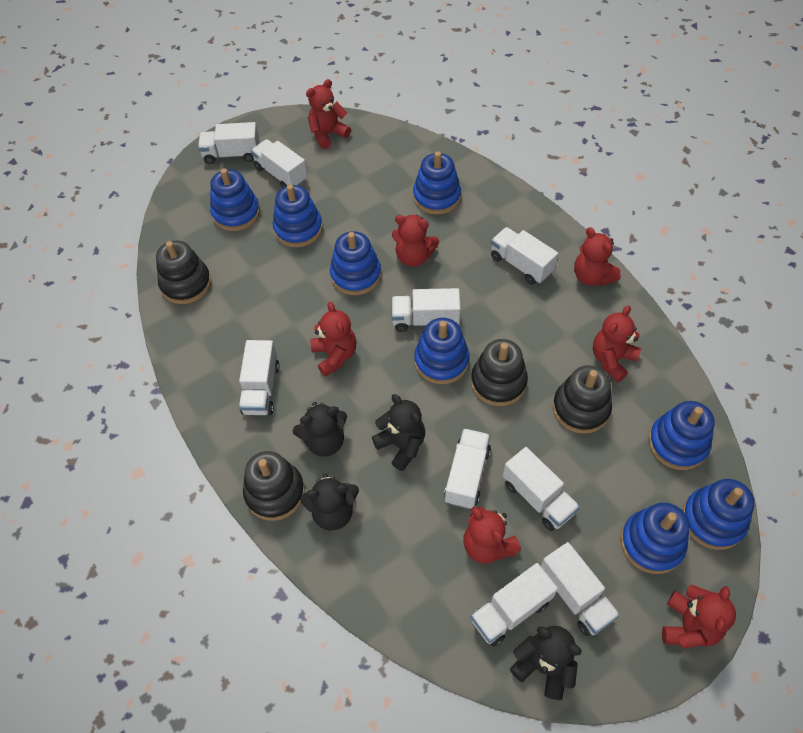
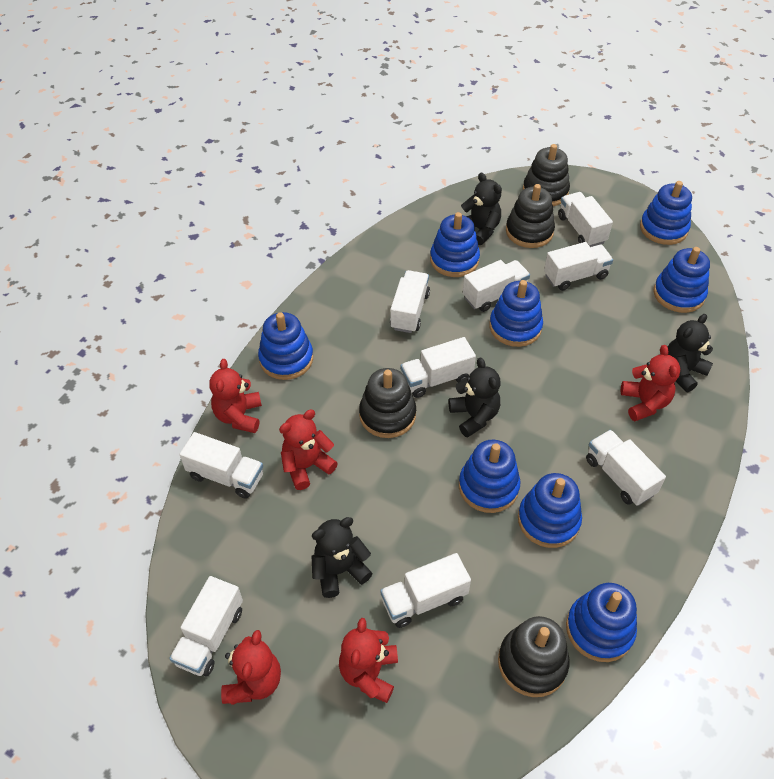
red teddy bear: 7 -> 5

